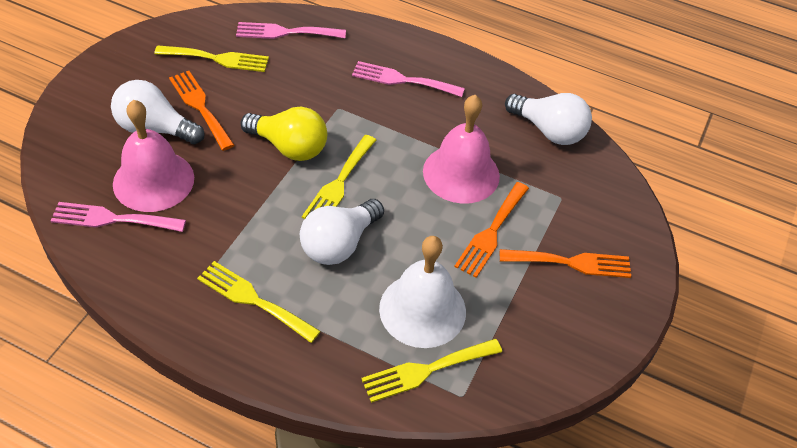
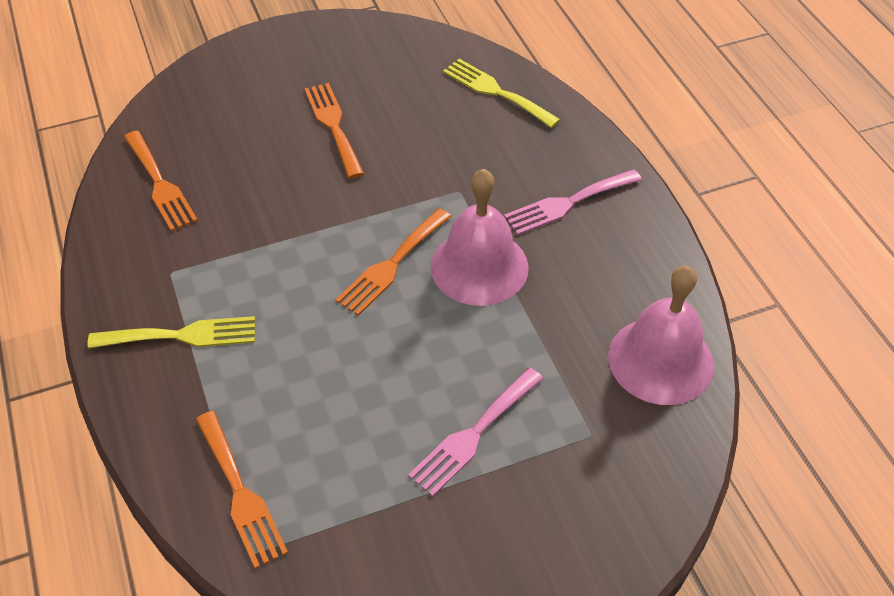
orange fork: 3 -> 4
pink fork: 3 -> 2
white bell: 1 -> 0
white light bulb: 3 -> 0
yellow fork: 4 -> 2
yellow light bulb: 1 -> 0

